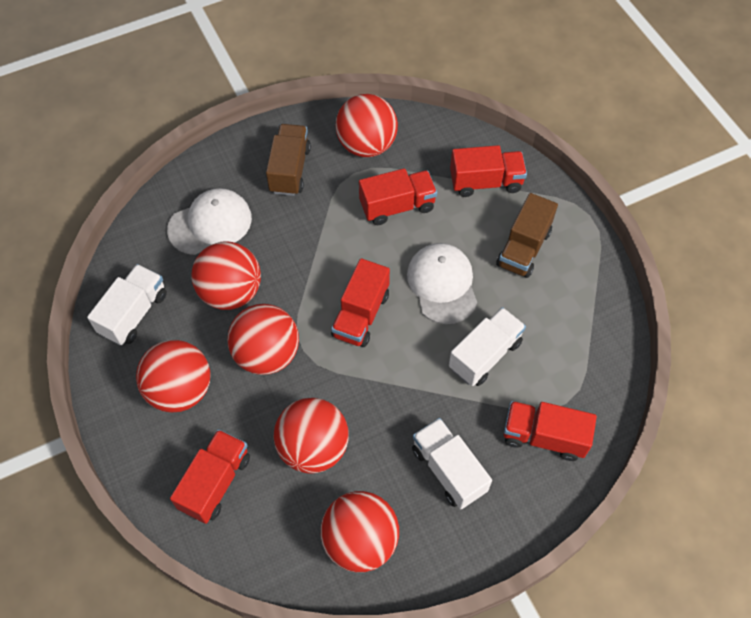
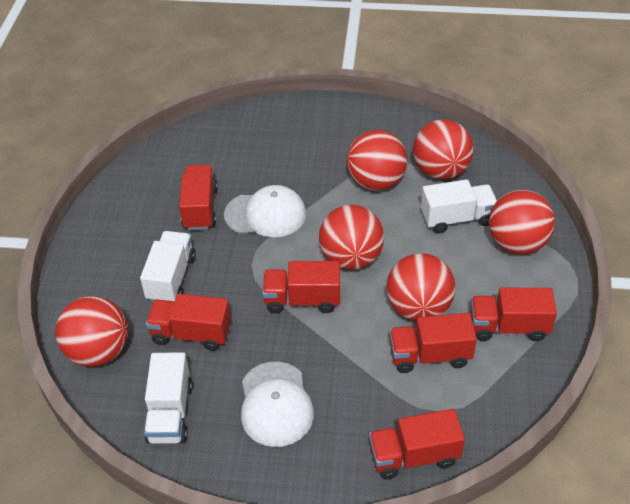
brown truck: 2 -> 0
red truck: 5 -> 6

